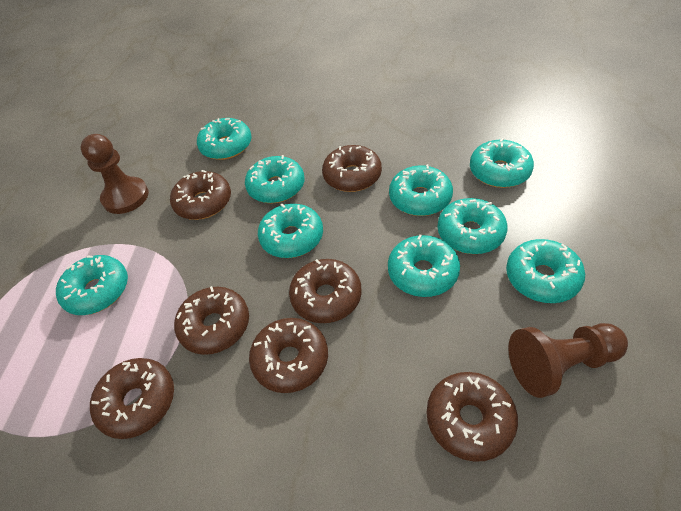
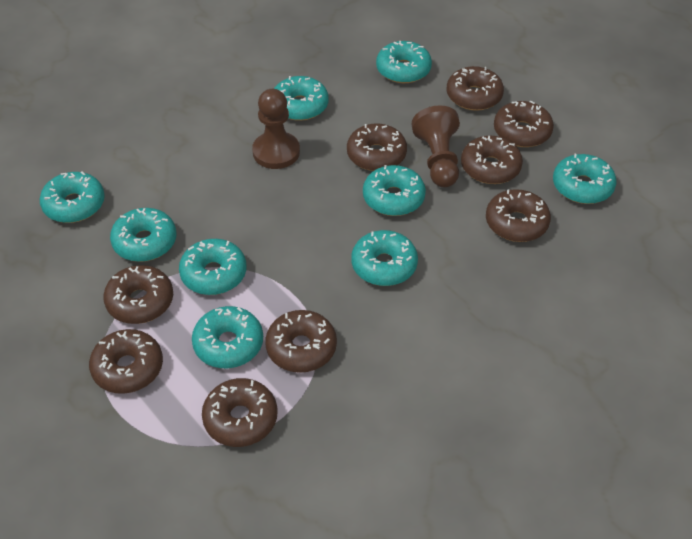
brown donut: 7 -> 9

